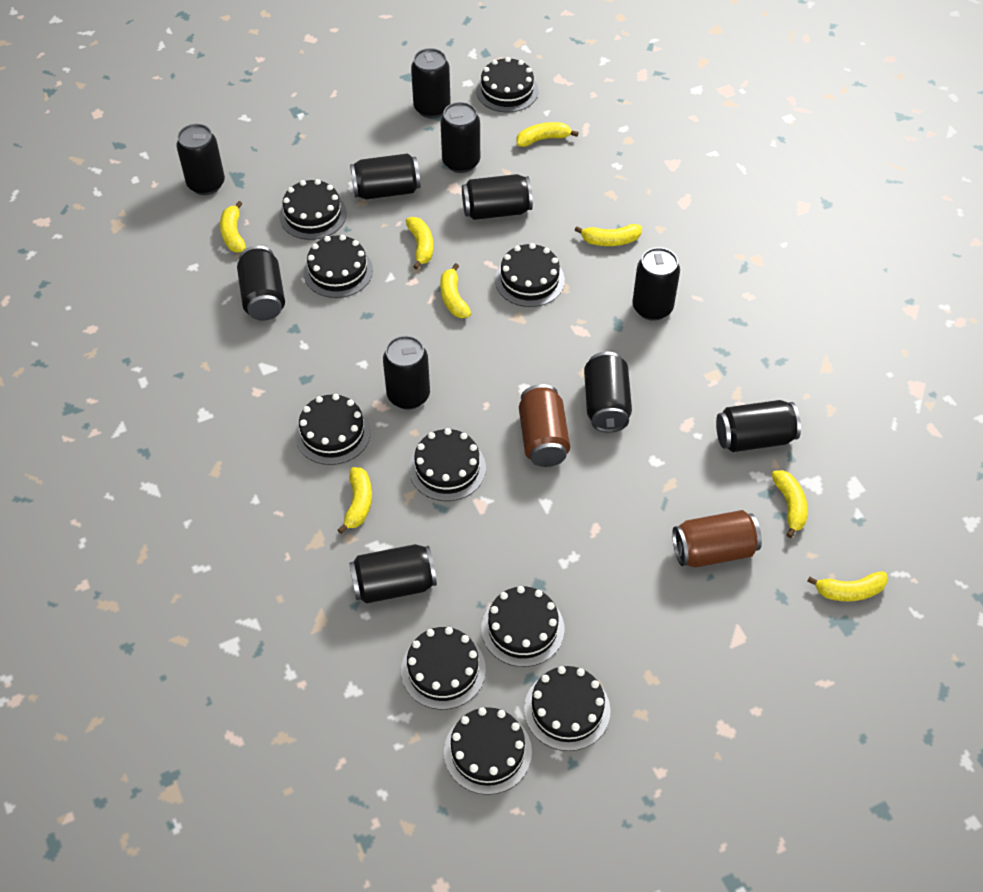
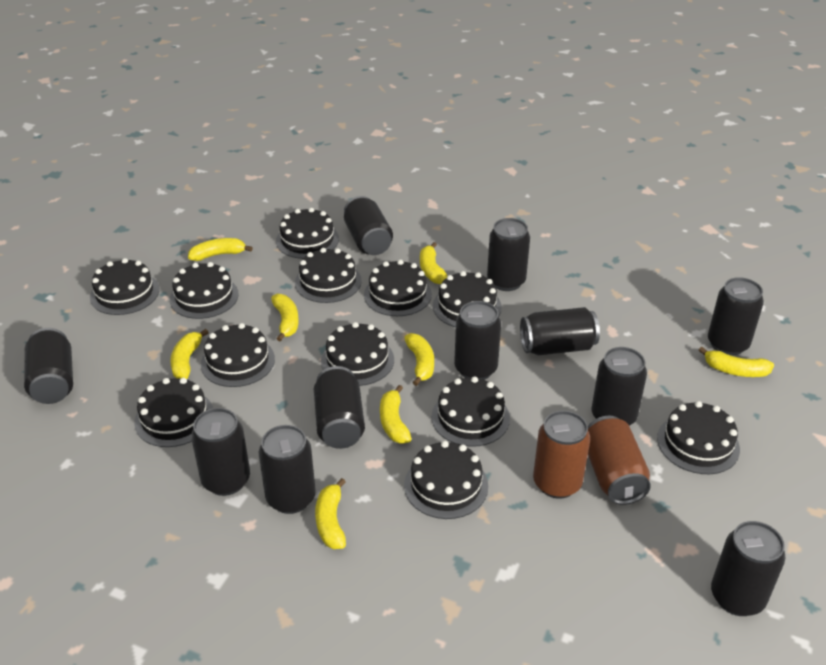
black cake: 10 -> 12

